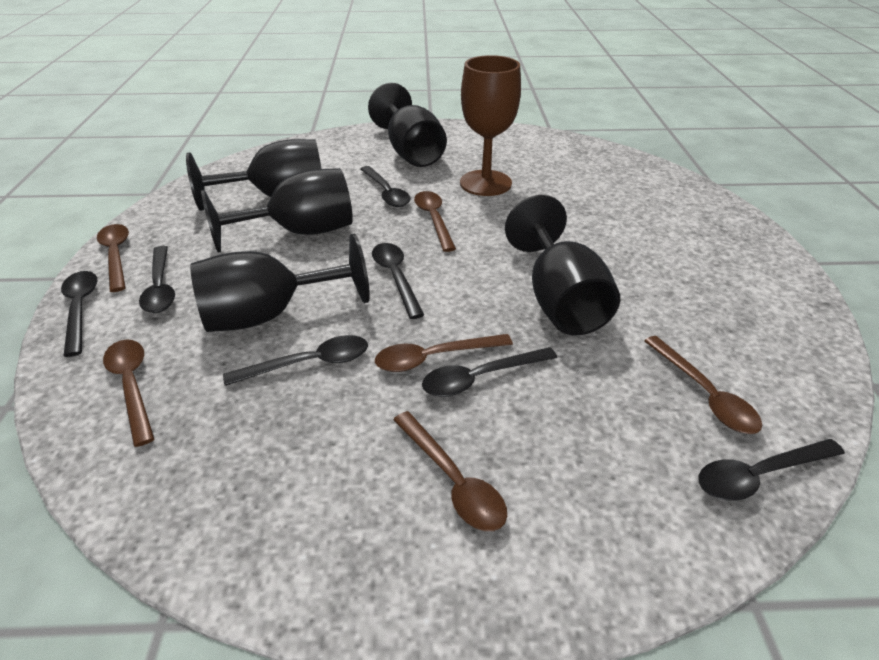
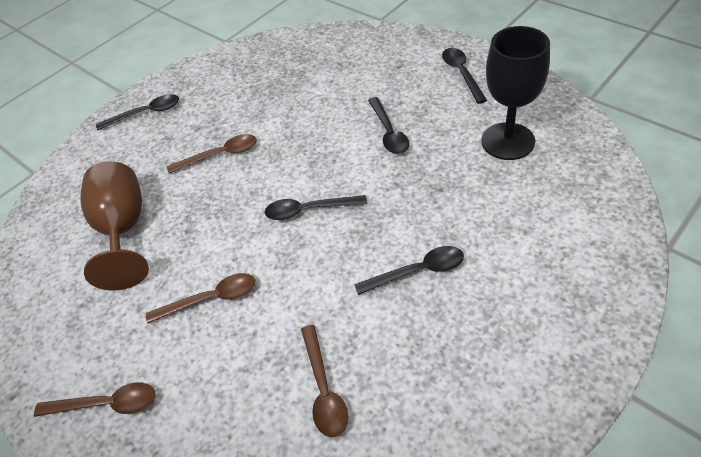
black goblet: 5 -> 1
black spoon: 7 -> 5
brown spoon: 6 -> 4

